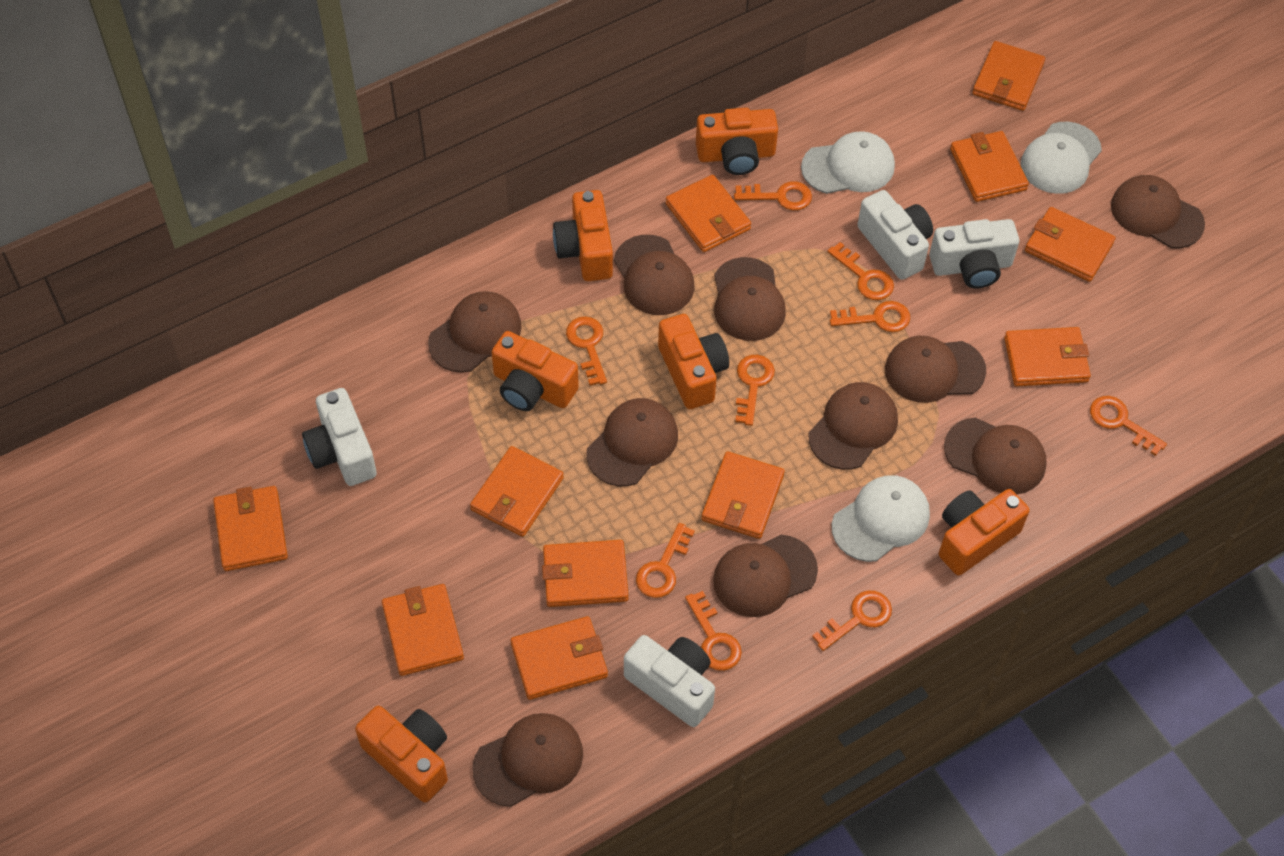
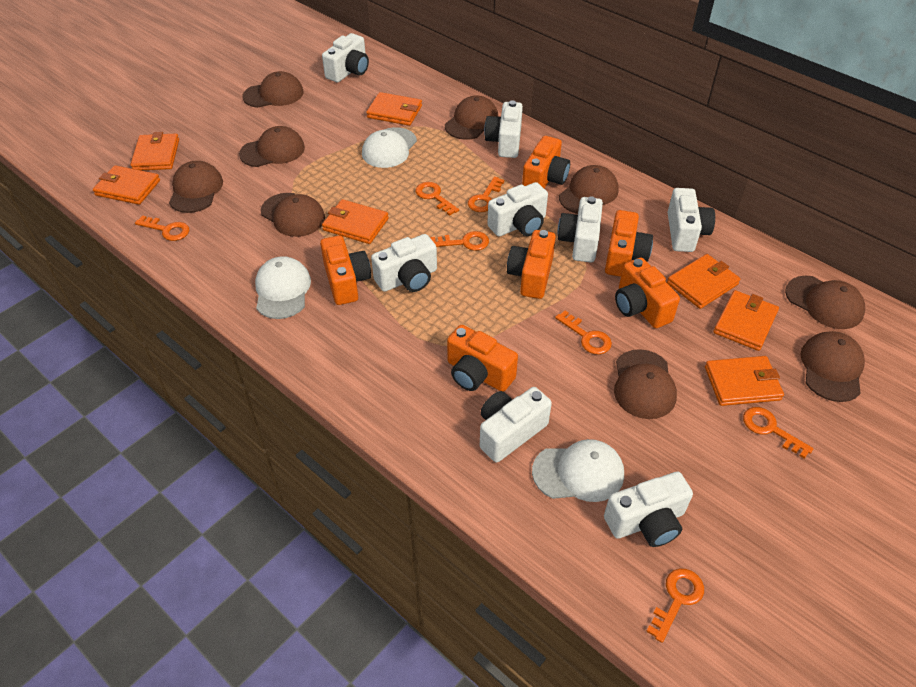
brown cap: 10 -> 9
orange key: 9 -> 7
orange wallet: 11 -> 7
white camera: 4 -> 8

